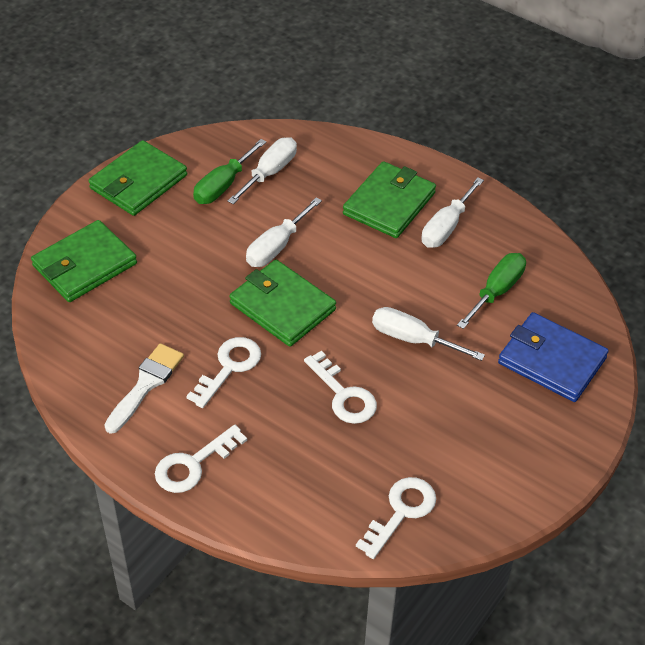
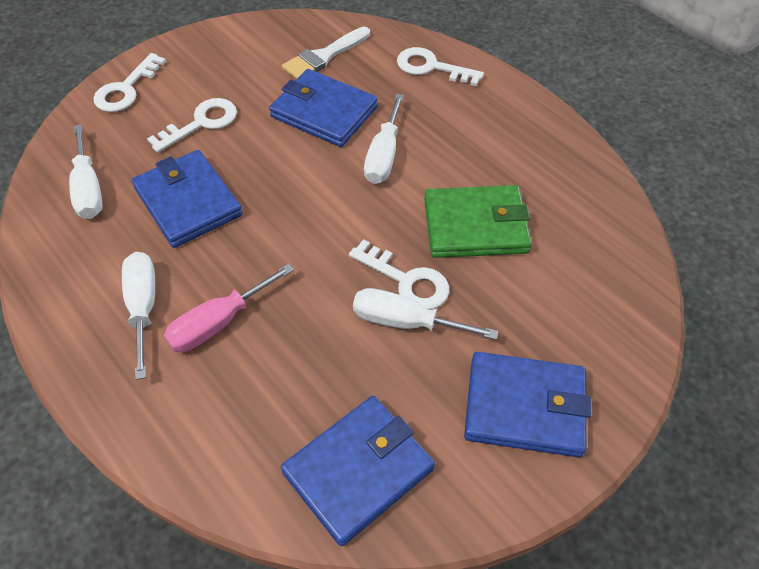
blue wallet: 1 -> 4
green screwdriver: 2 -> 0
green wallet: 4 -> 1
pink screwdriver: 0 -> 1

